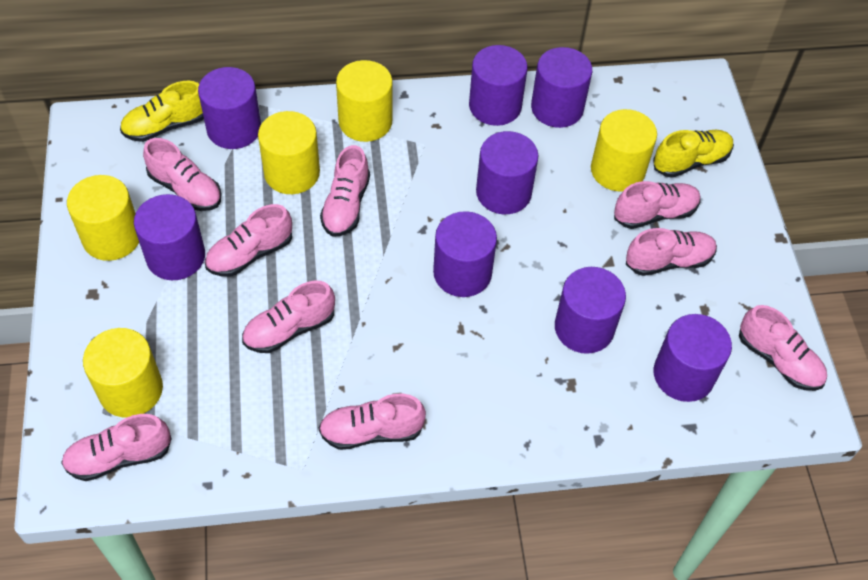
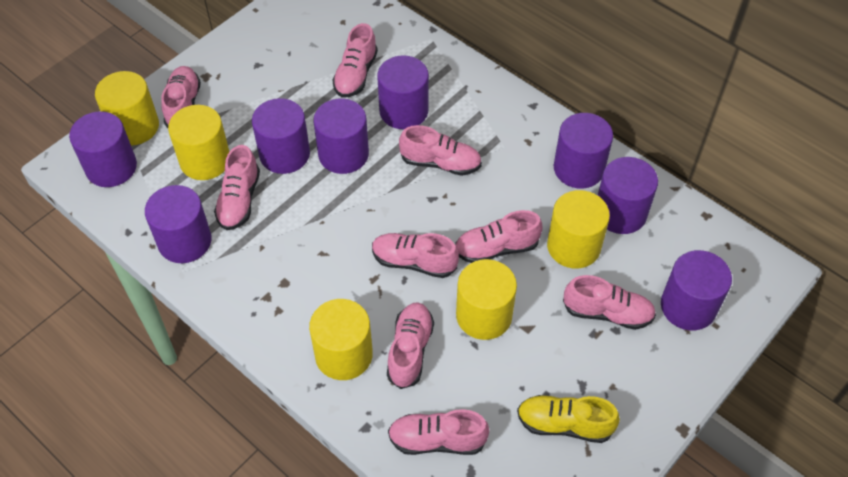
yellow shoe: 2 -> 1

